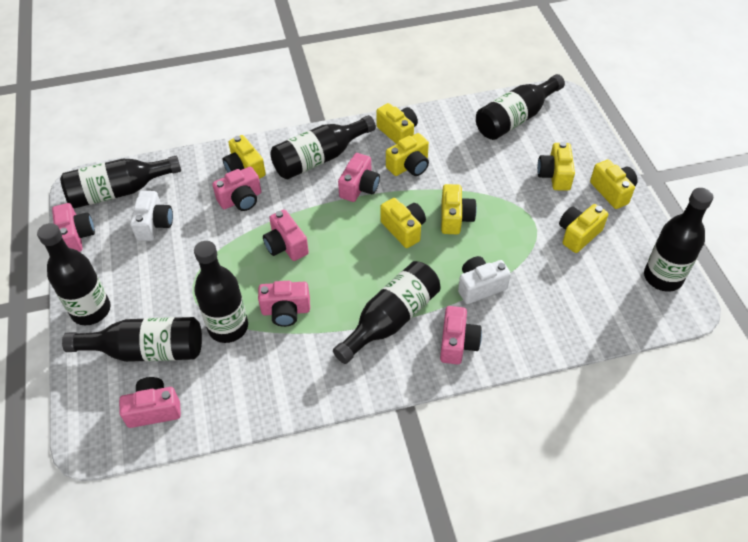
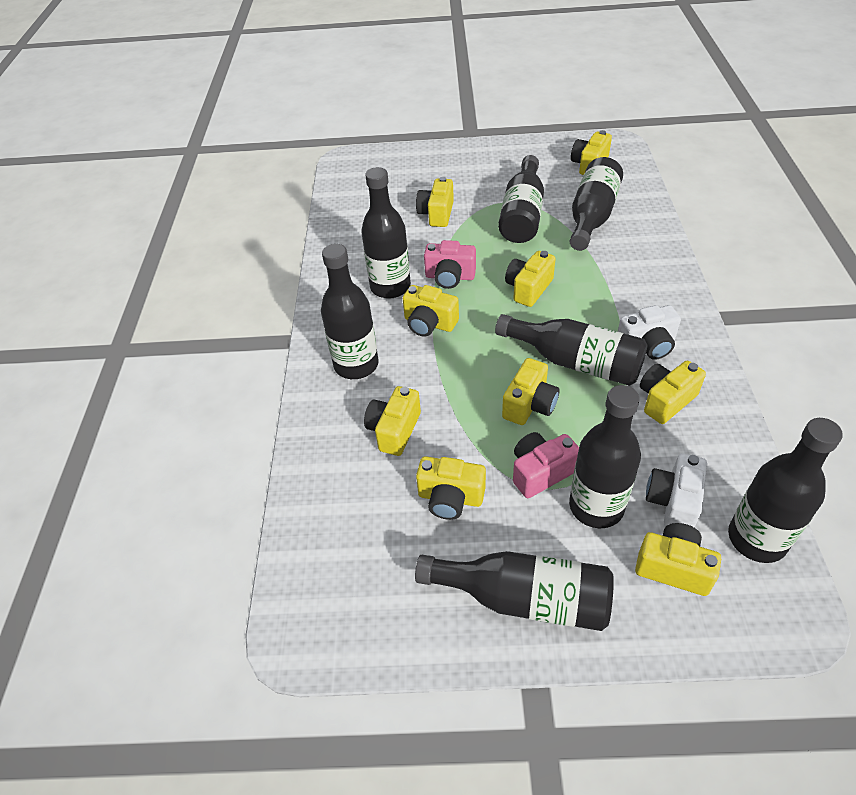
pink camera: 7 -> 2
yellow camera: 8 -> 9

